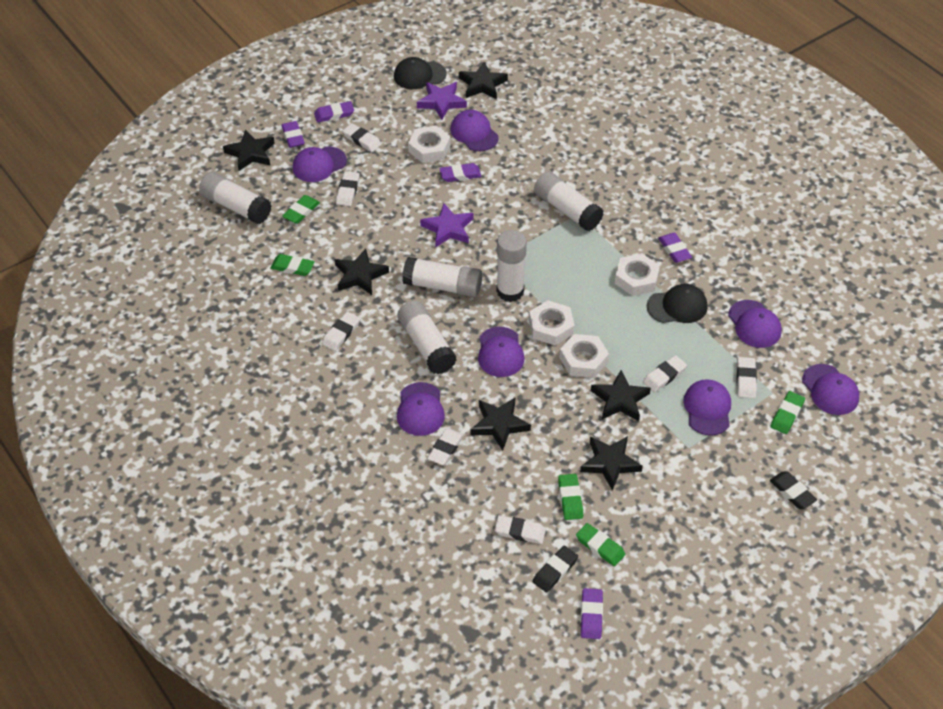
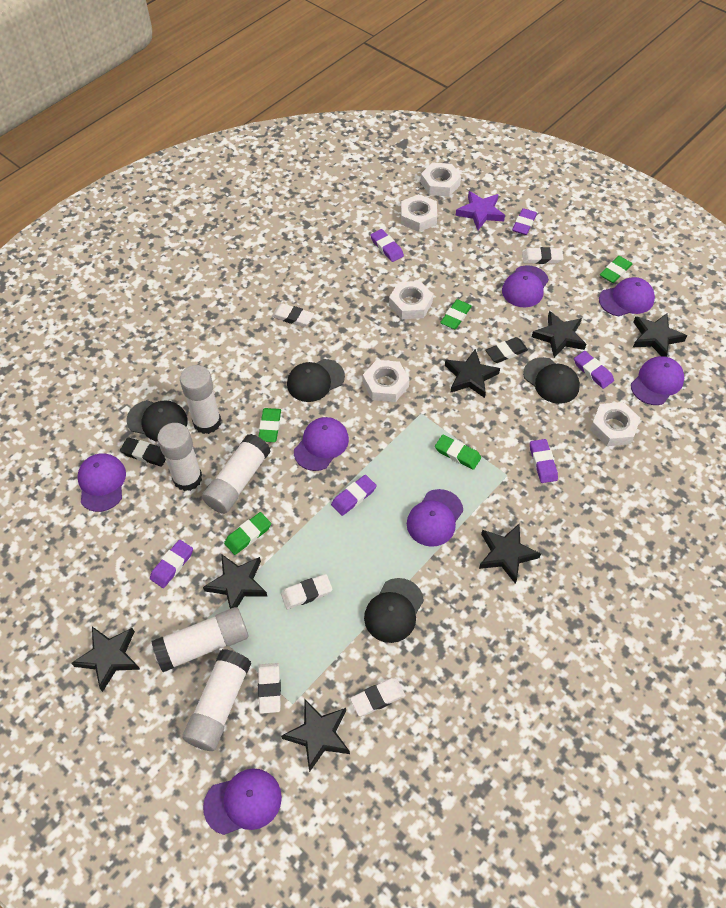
black cap: 2 -> 4
black star: 6 -> 7
purple eraser: 5 -> 6
purple star: 2 -> 1
white eraser: 7 -> 5
white nut: 4 -> 5

